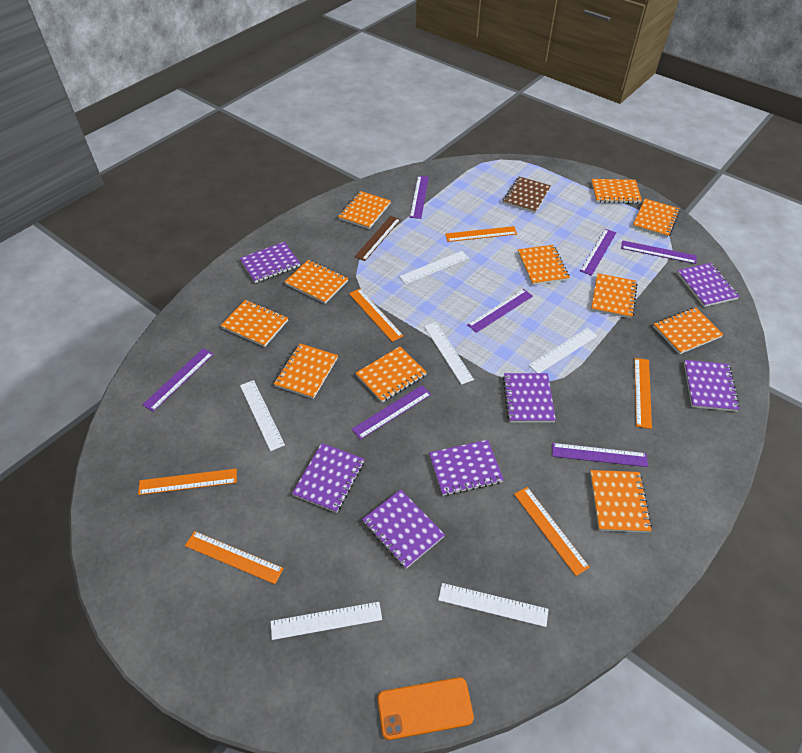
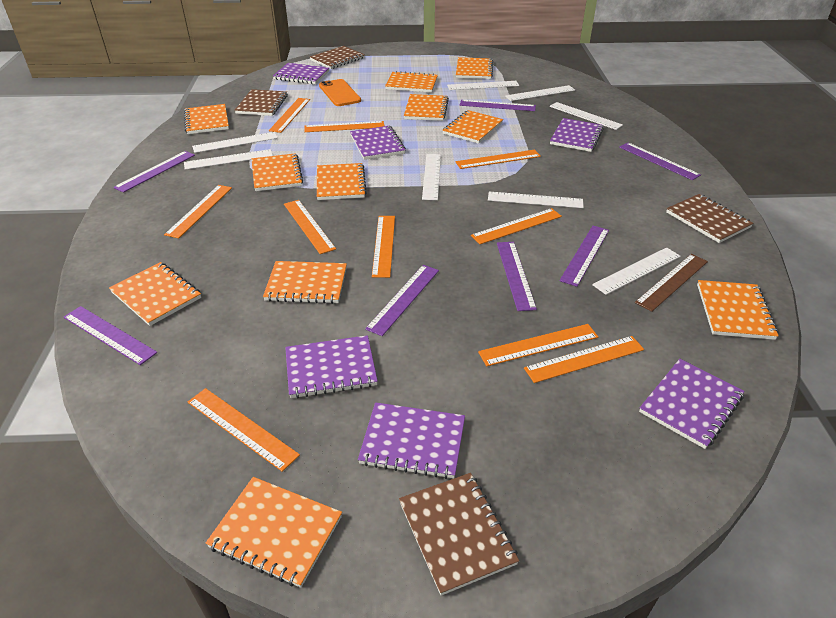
brown notebook: 1 -> 4
orange ruler: 6 -> 10
purple notebook: 7 -> 6
white ruler: 6 -> 8

